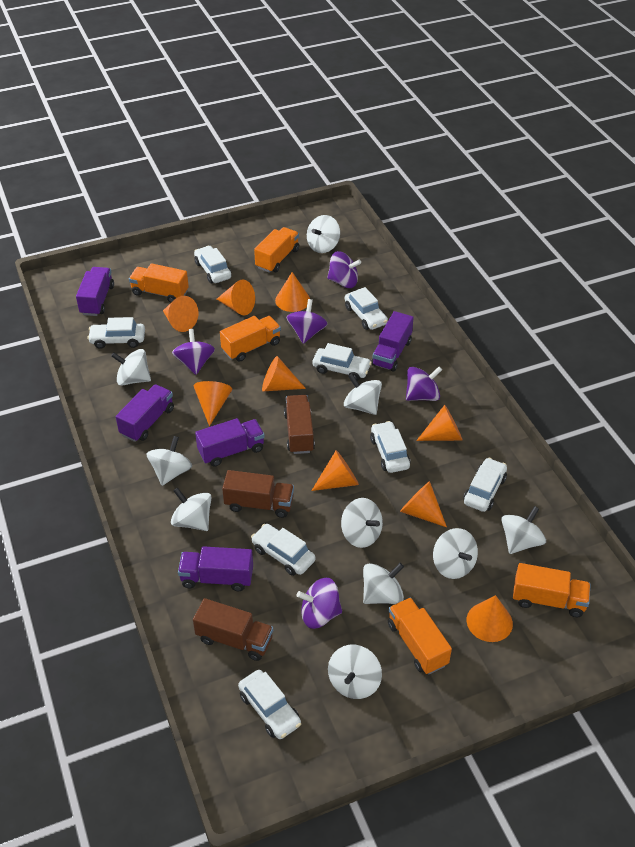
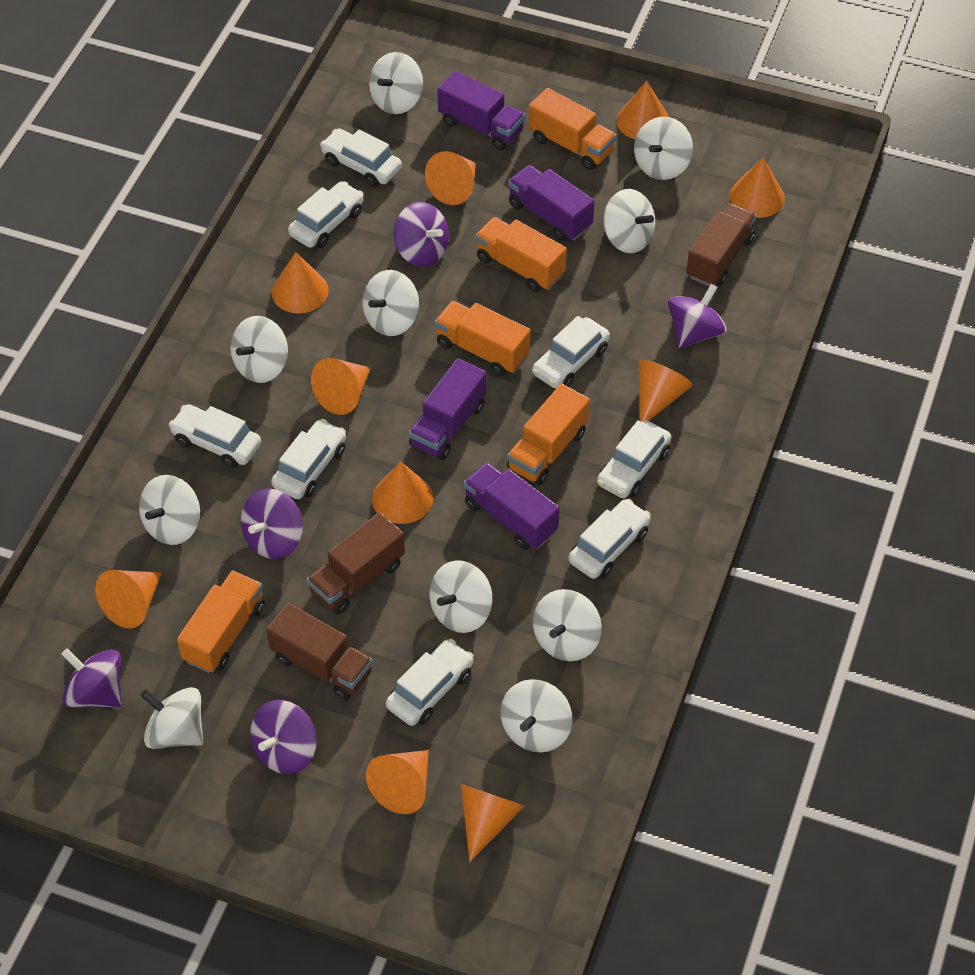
orange cone: 9 -> 10
purple truck: 5 -> 4

